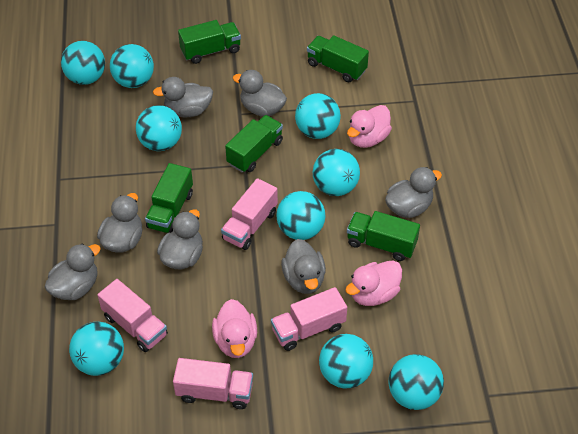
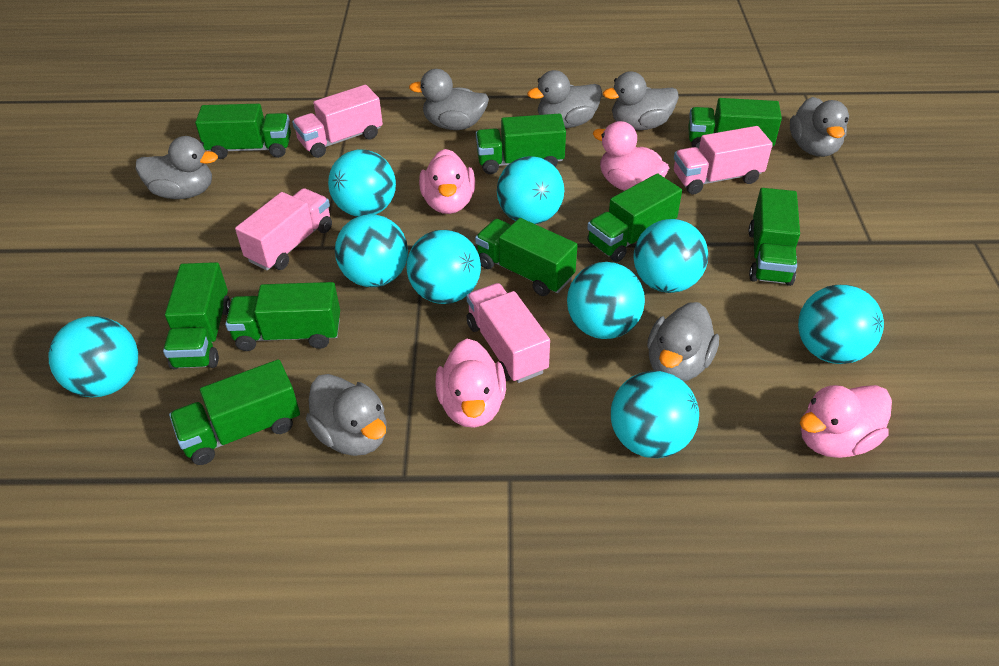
green truck: 5 -> 9
pink duck: 3 -> 4

